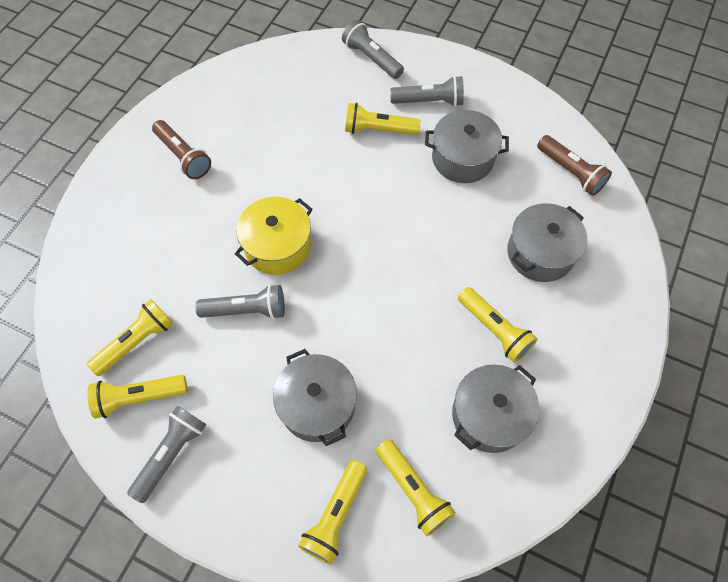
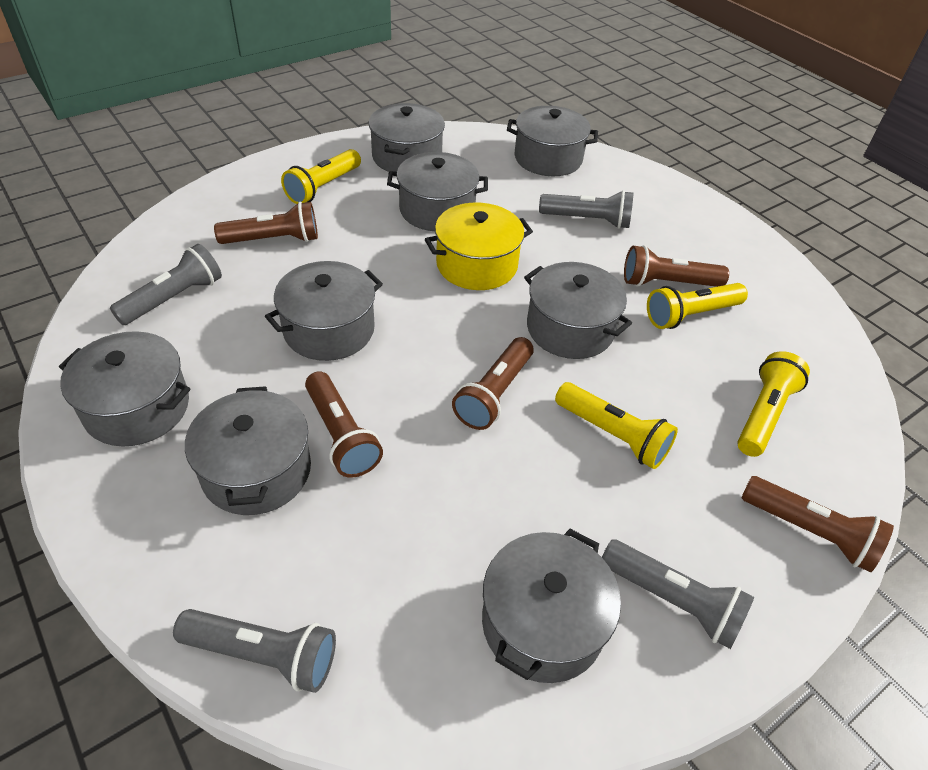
brown flashlight: 2 -> 5
grey pot: 4 -> 8
yellow flashlight: 6 -> 4

